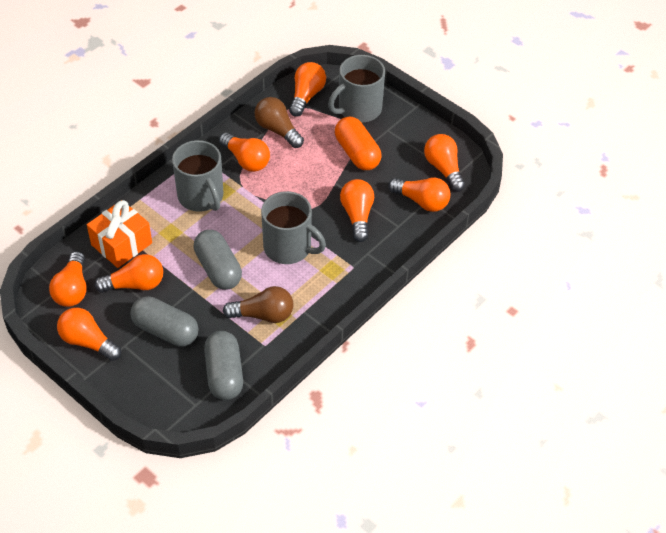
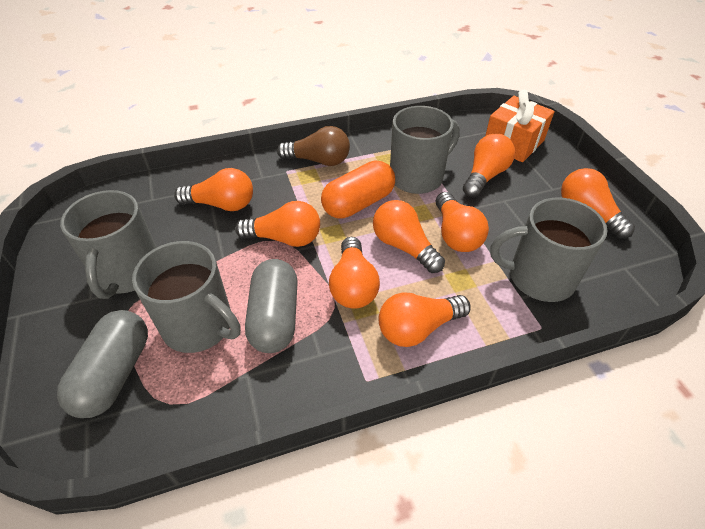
brown light bulb: 2 -> 1
grey capsule: 3 -> 2
grey mug: 3 -> 4

